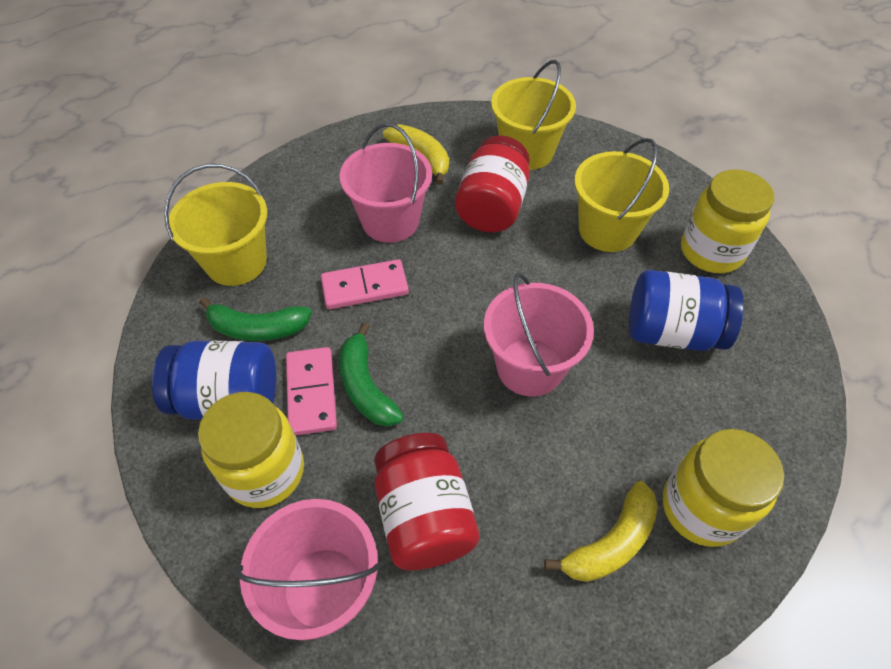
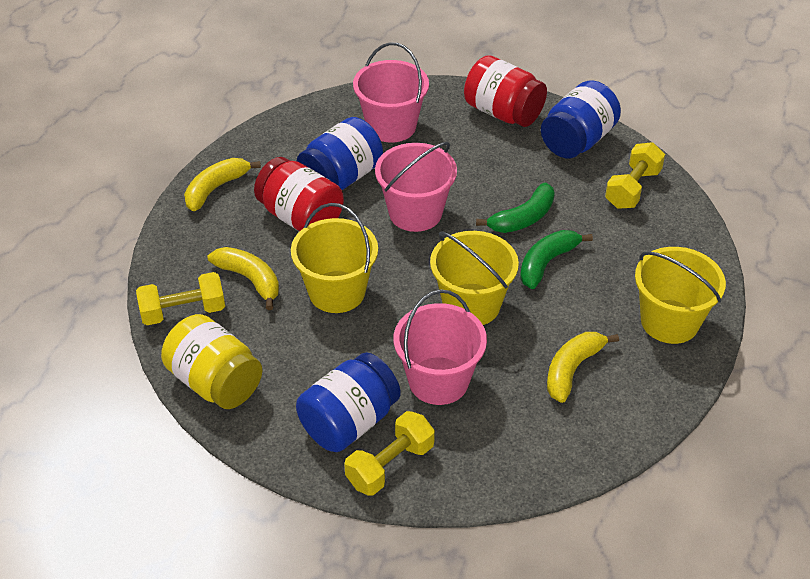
blue jar: 2 -> 3
pink domino: 2 -> 0
yellow banana: 2 -> 3
yellow dumbbell: 0 -> 3
yellow jar: 3 -> 1

